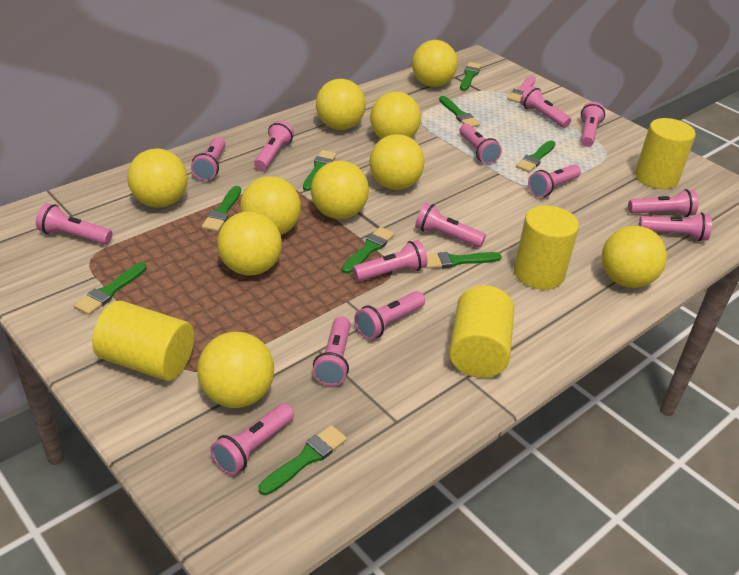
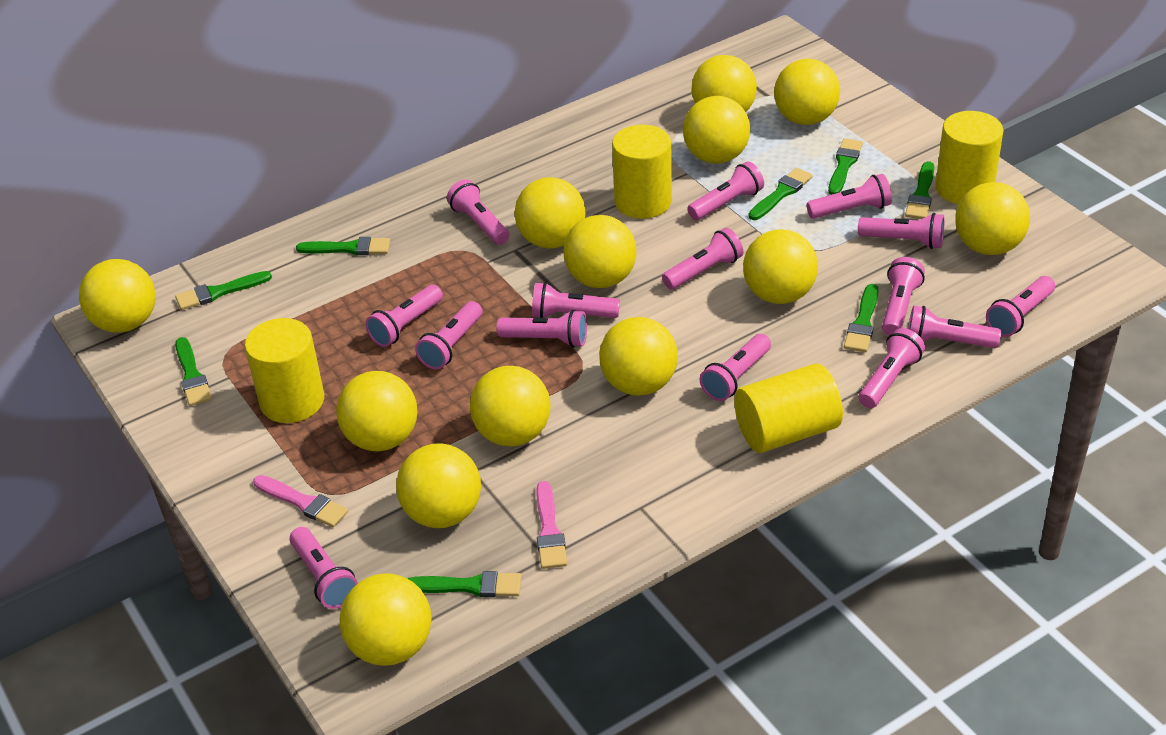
green brush: 9 -> 8
pink brush: 1 -> 2
pink flashlight: 14 -> 15
yellow ball: 10 -> 13

